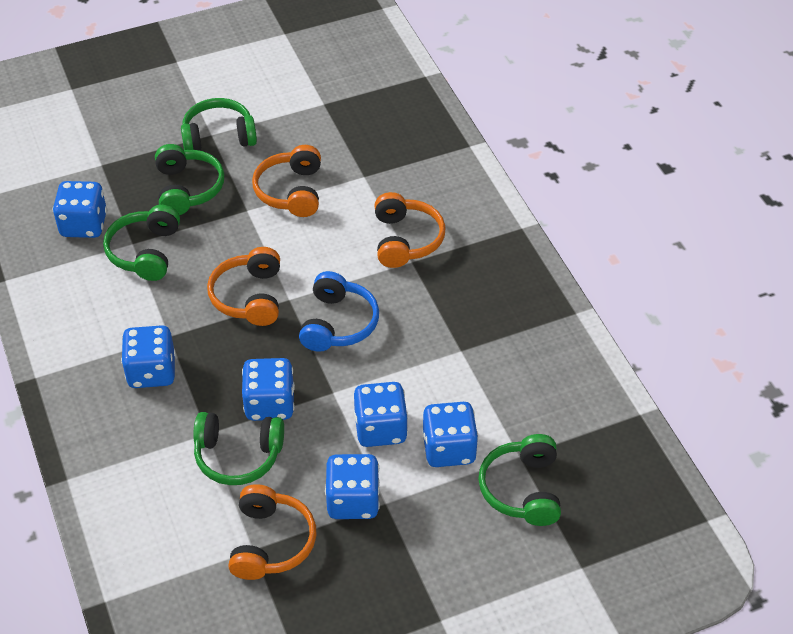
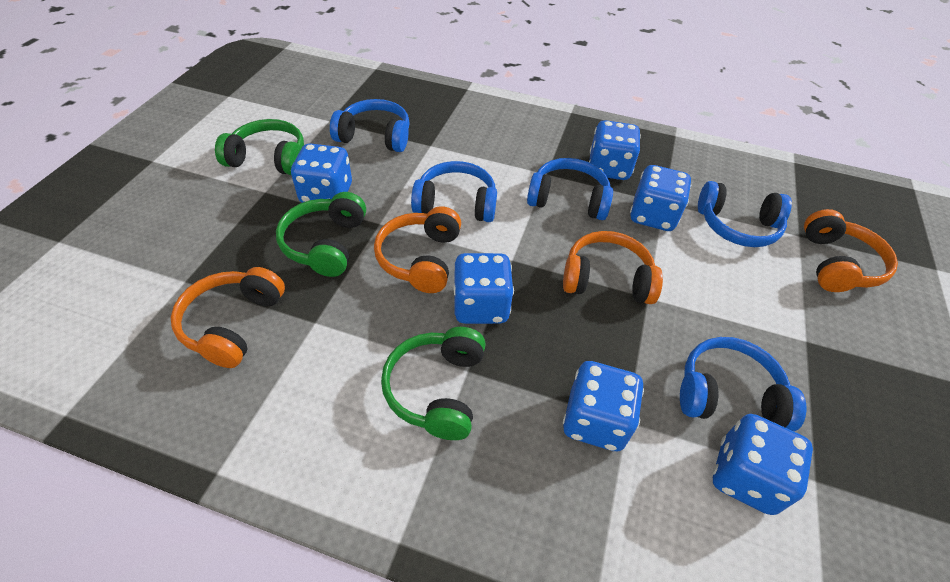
blue headphones: 1 -> 5
green headphones: 5 -> 3

